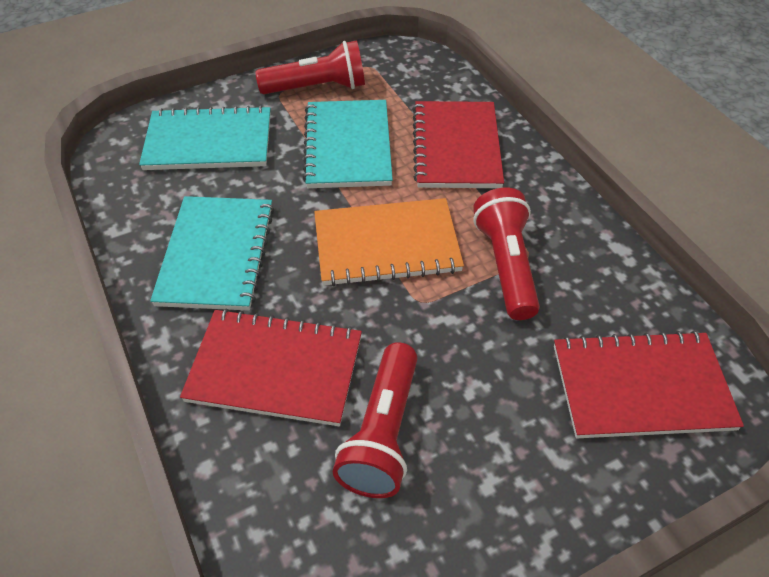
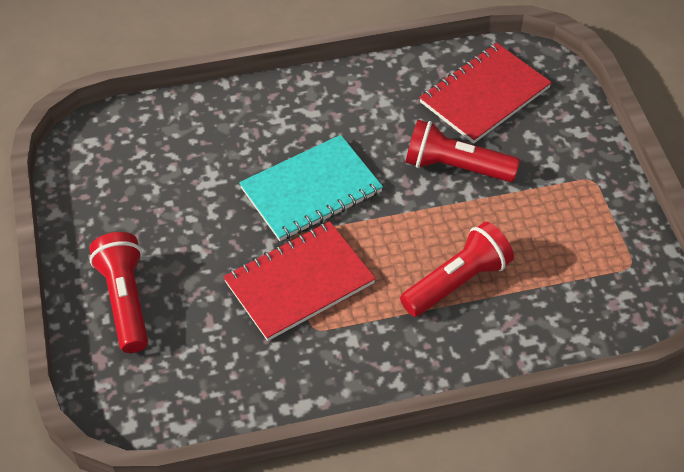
orange notebook: 1 -> 0
red notebook: 3 -> 2
turquoise notebook: 3 -> 1

